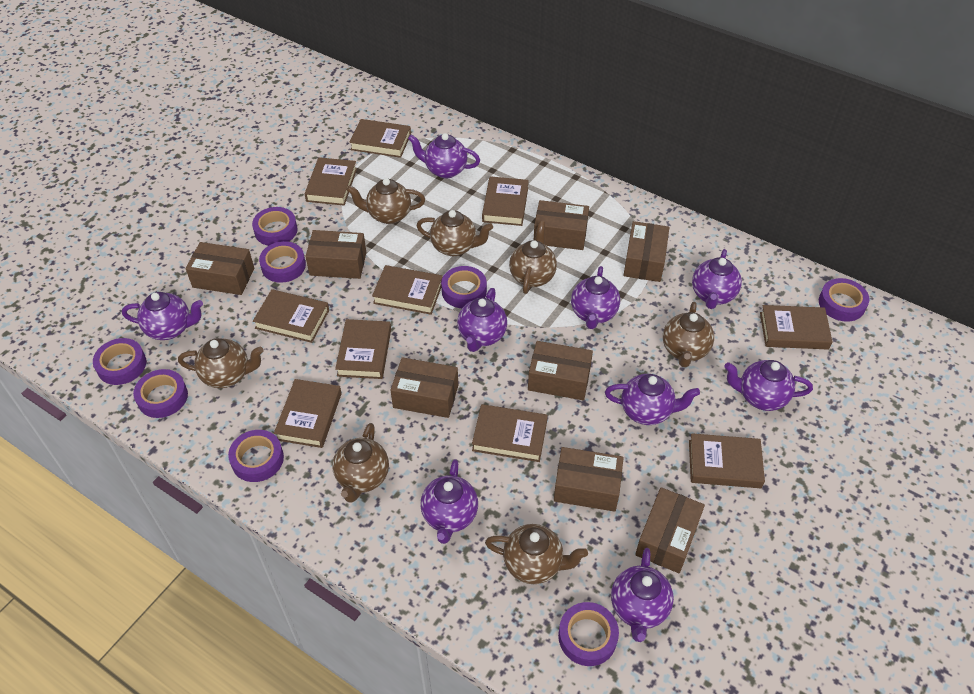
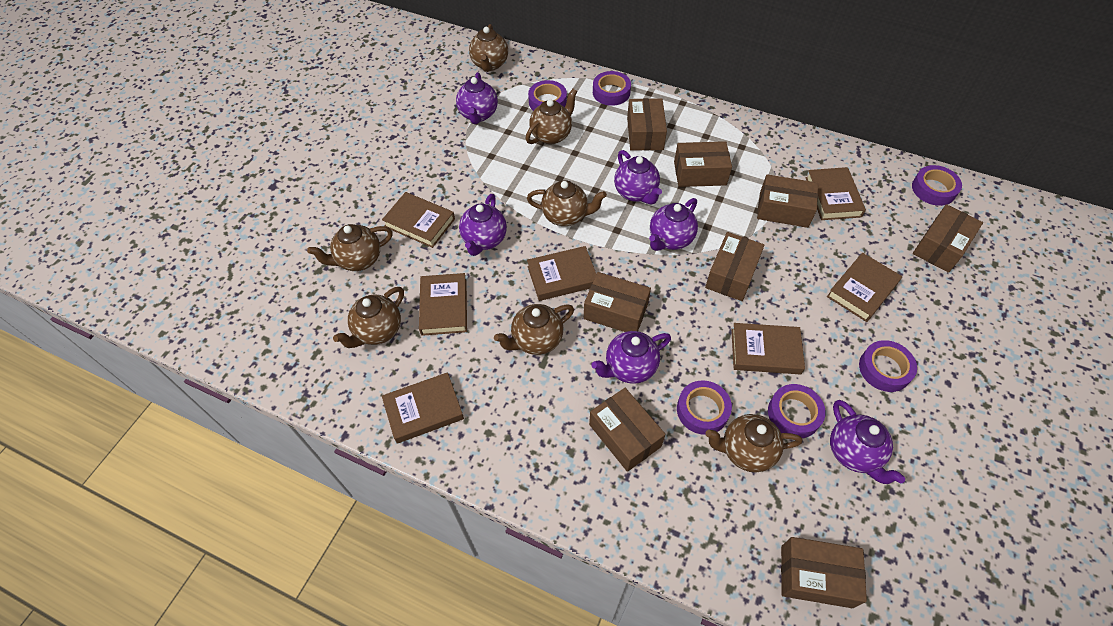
brown book: 10 -> 7
purple tape: 8 -> 6
purple teapot: 9 -> 6

